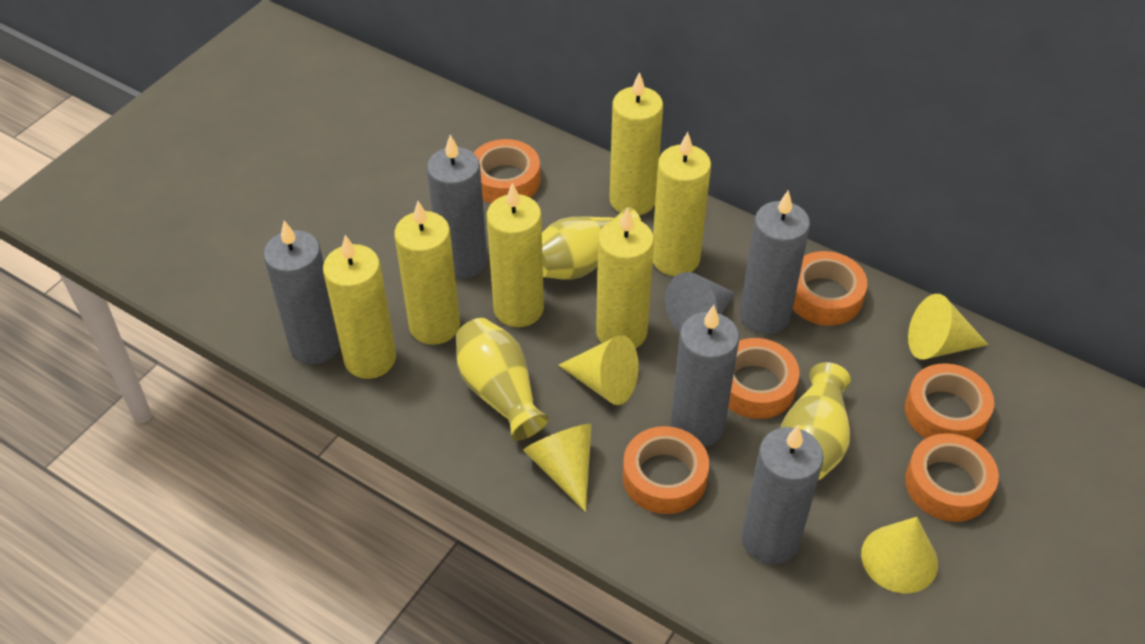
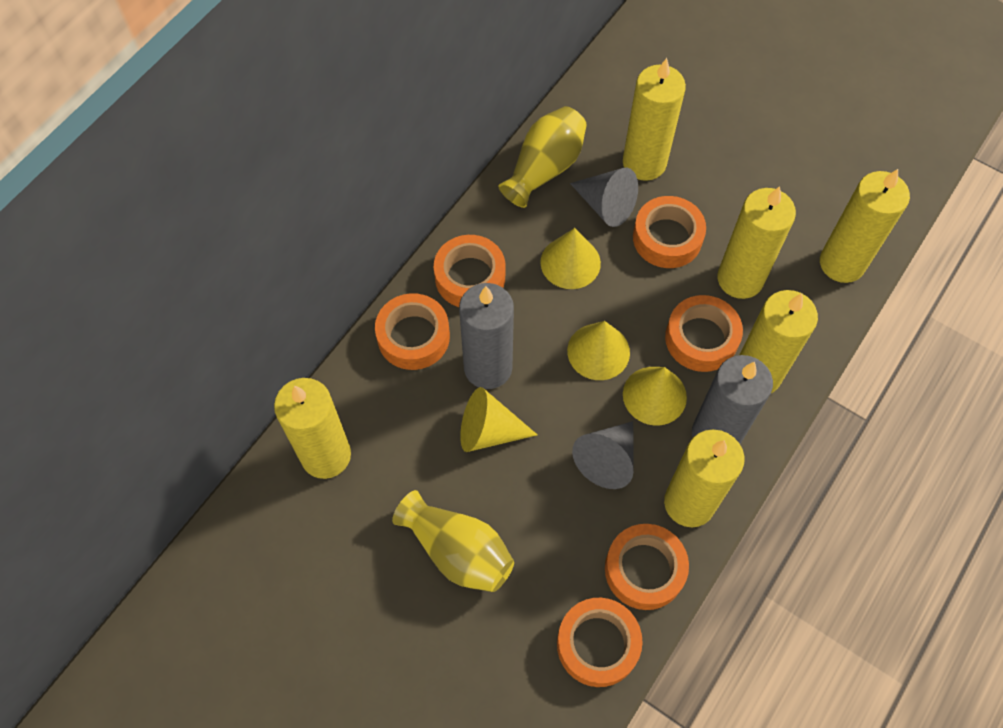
grey candle: 5 -> 2
grey cone: 1 -> 2
yellow vase: 3 -> 2

